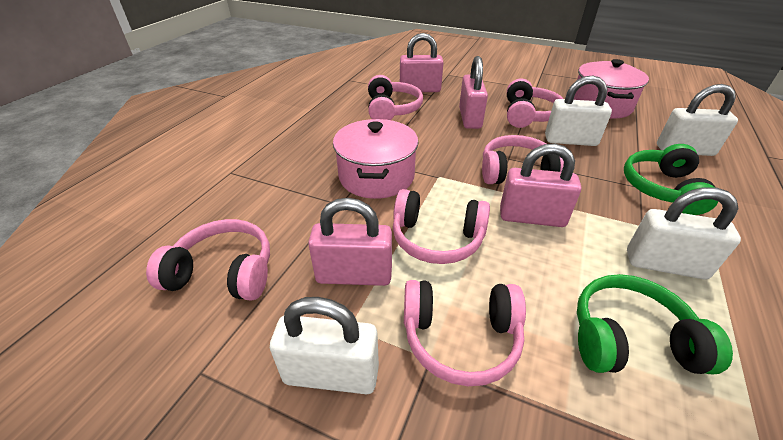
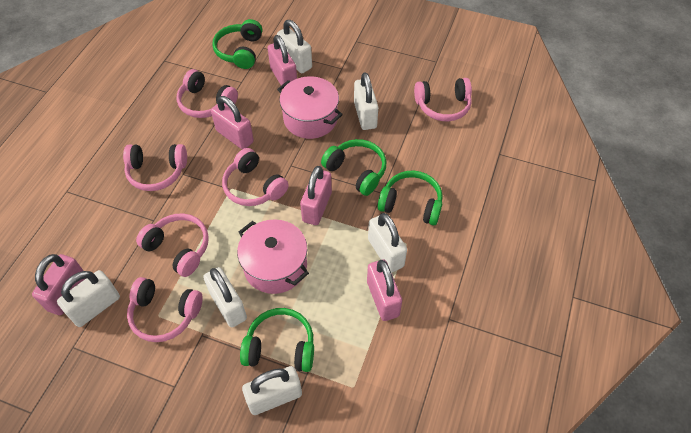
green headphones: 2 -> 4
pink padlock: 4 -> 5
white padlock: 4 -> 6

